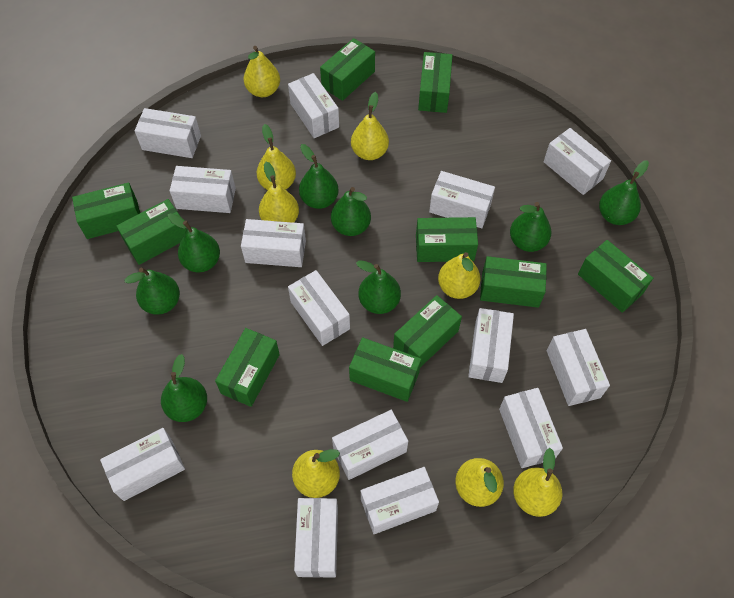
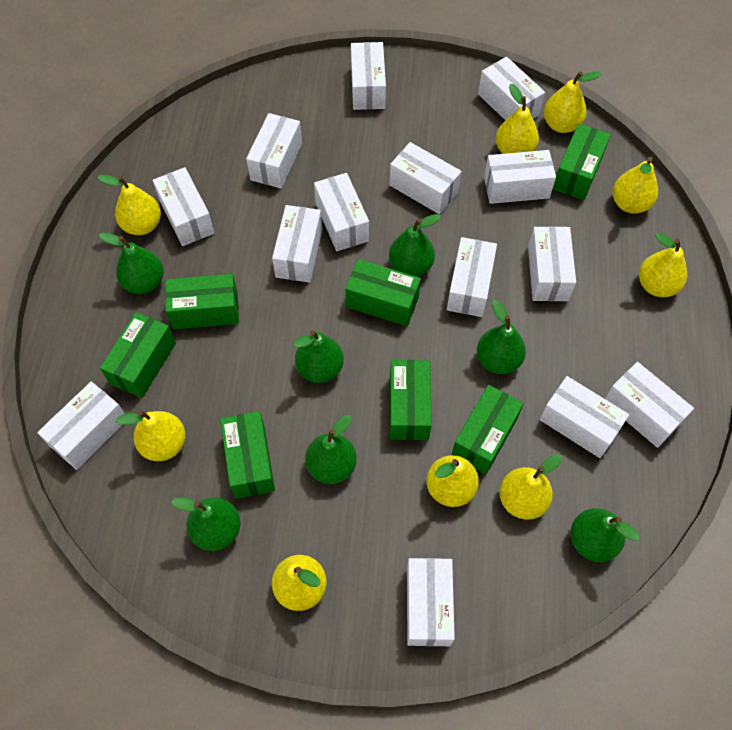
green box: 10 -> 7
green pear: 8 -> 7
yellow pear: 8 -> 9

